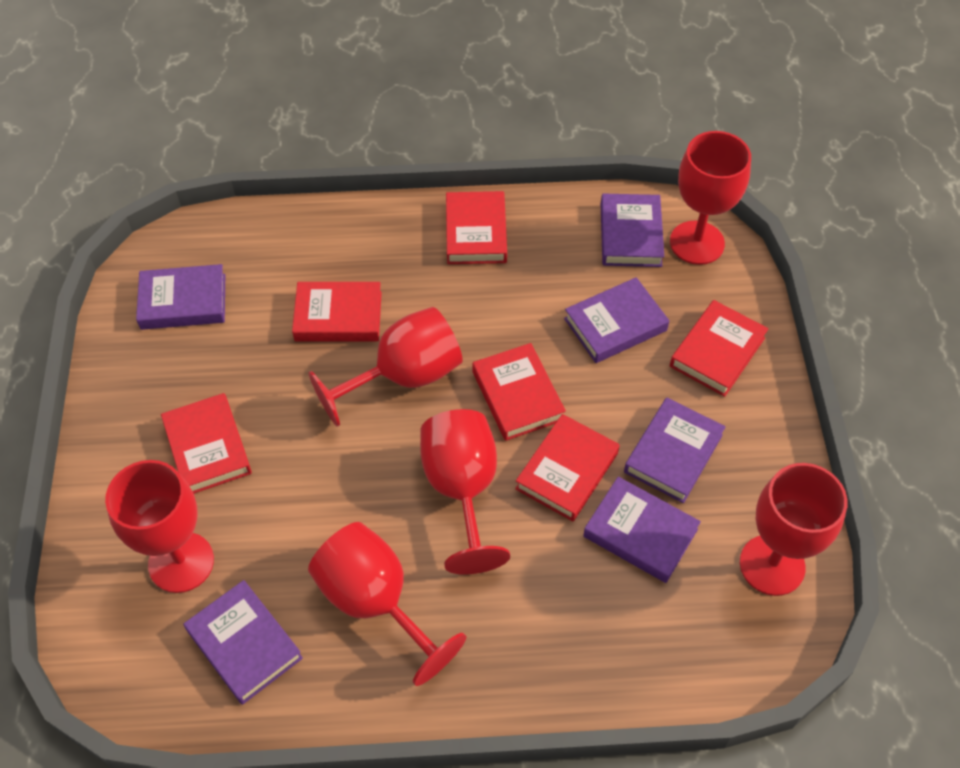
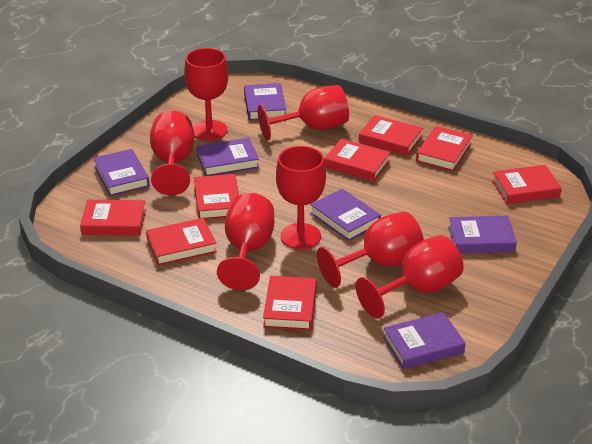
red book: 6 -> 8
red goblet: 6 -> 7

